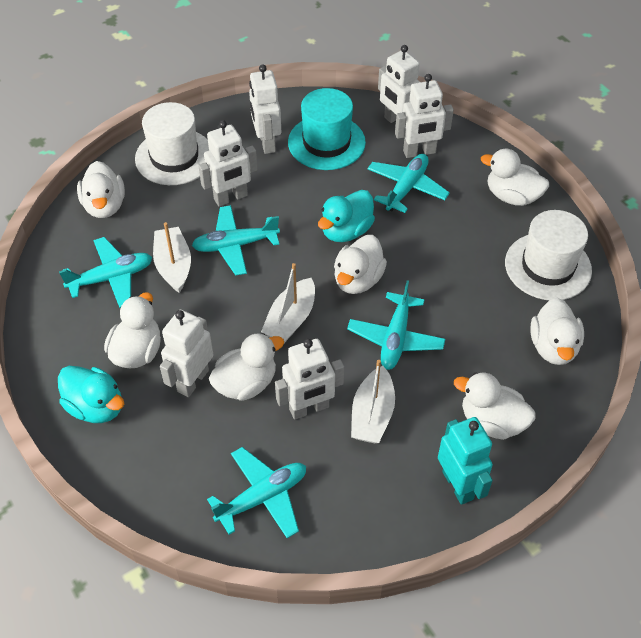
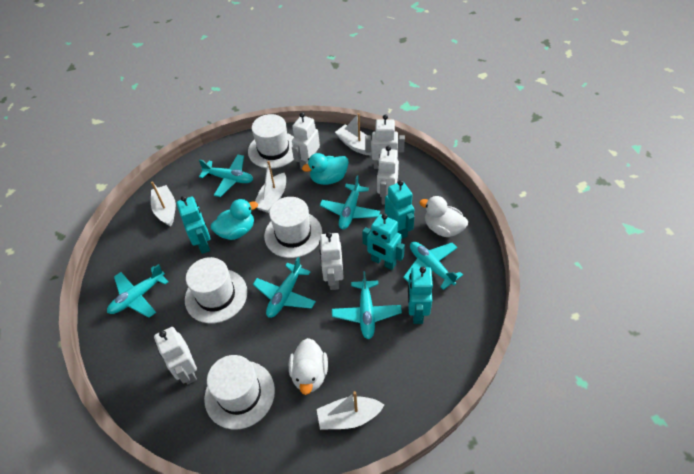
turquoise hat: 1 -> 0
turquoise plane: 5 -> 6
turquoise robot: 1 -> 4
white boat: 3 -> 4
white duck: 7 -> 2
white hat: 2 -> 4
white robot: 6 -> 5

